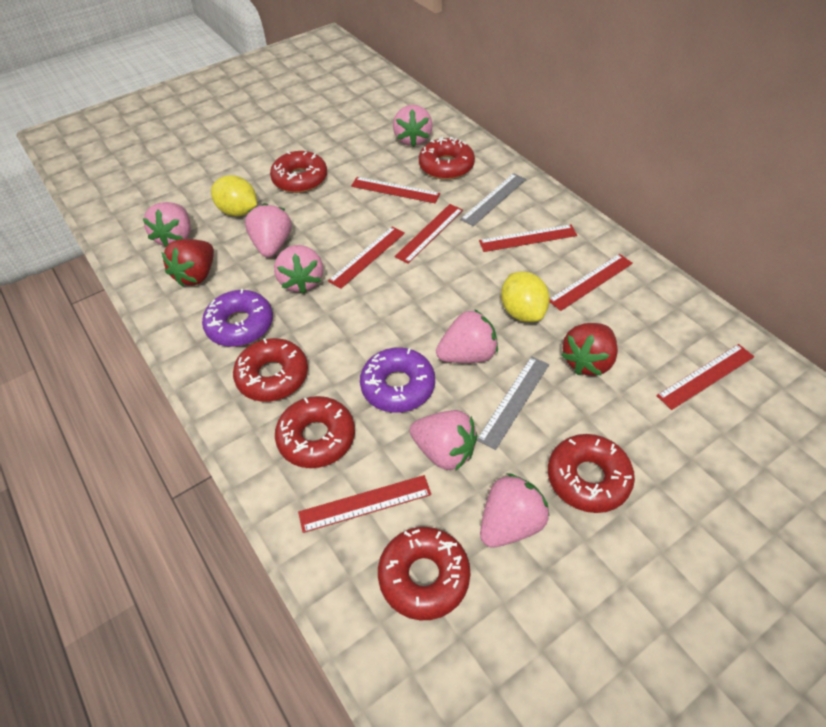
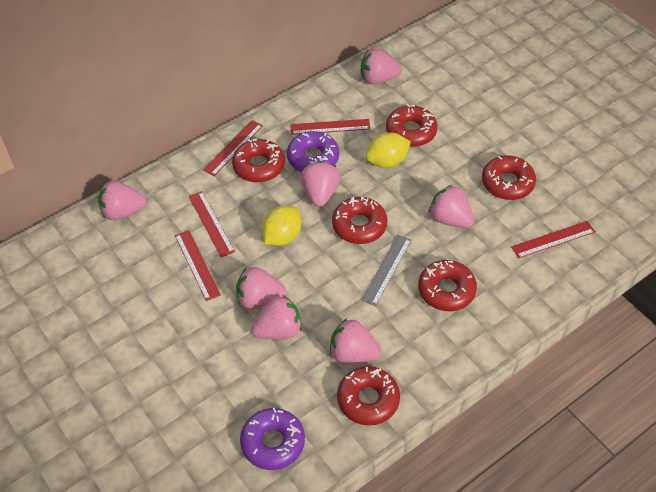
grey ruler: 2 -> 1
red ruler: 7 -> 5
red strawberry: 2 -> 0

